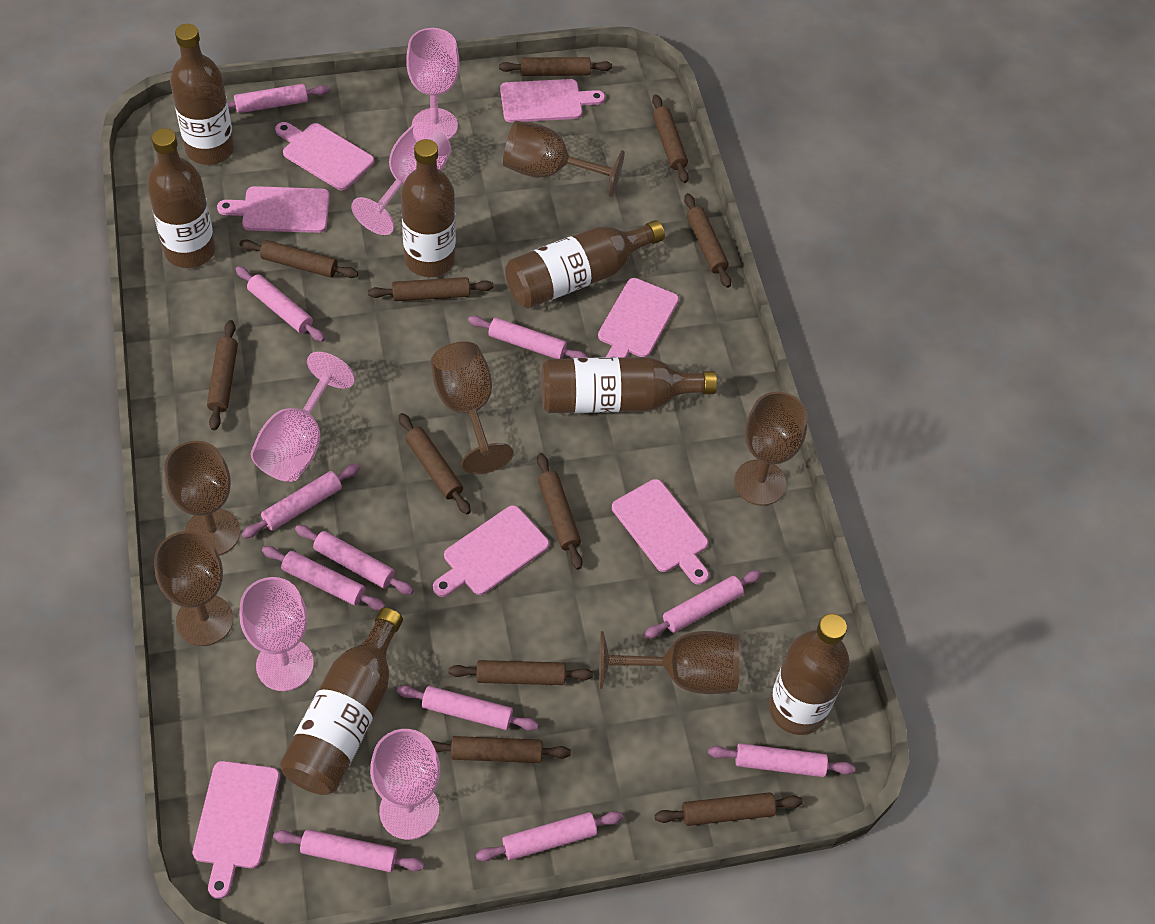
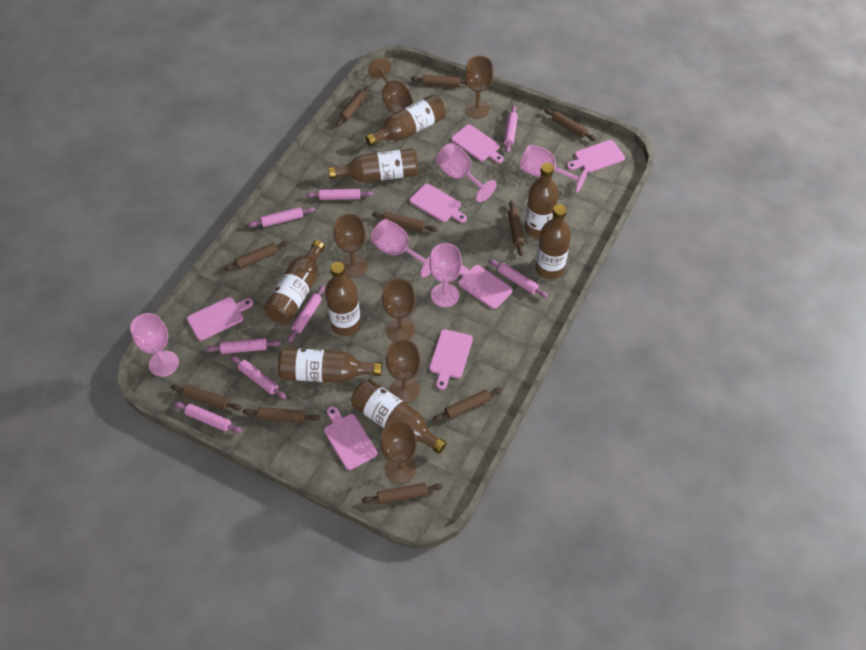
brown bottle: 7 -> 8
brown rolling pin: 11 -> 10
pink rolling pin: 11 -> 8

